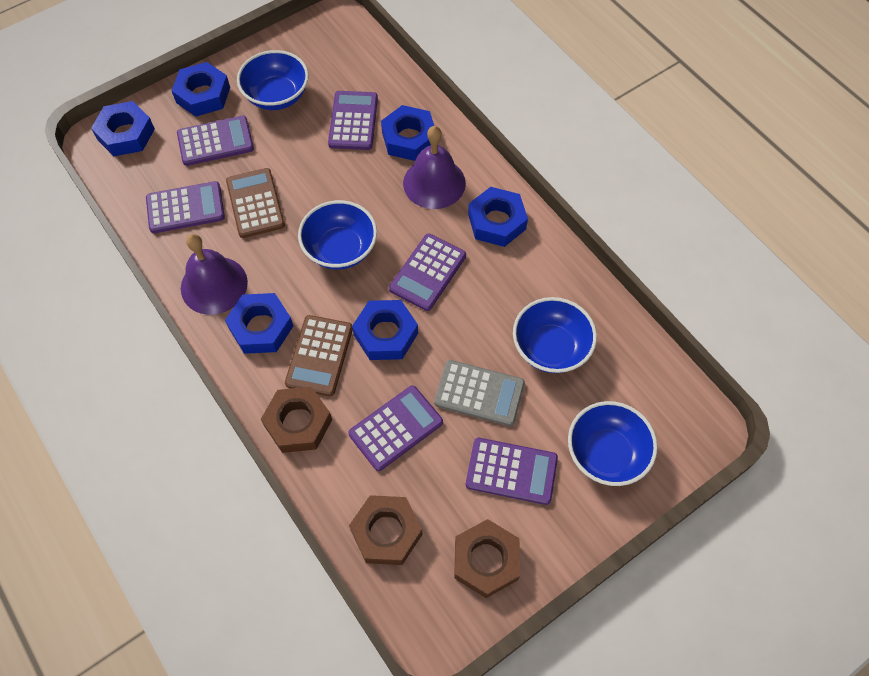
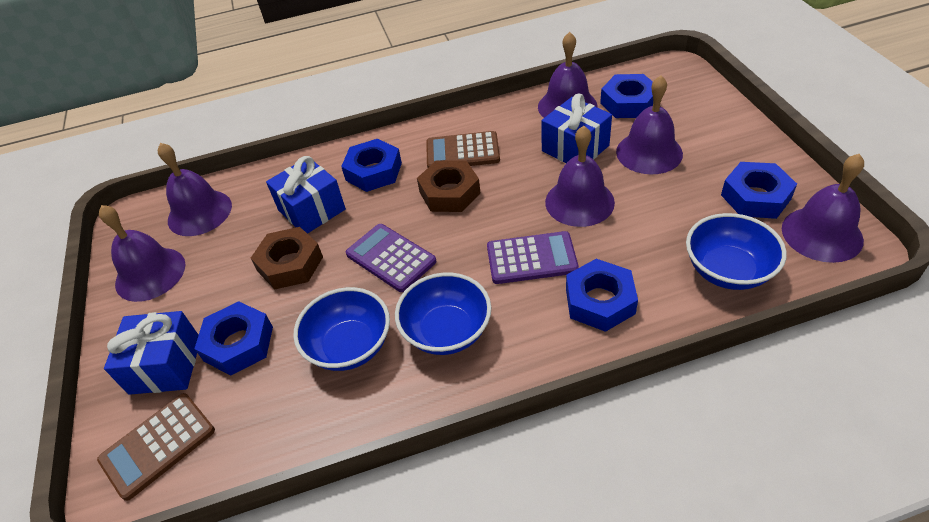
blue bowl: 4 -> 3
blue gift: 0 -> 3
blue nut: 6 -> 5
brown nut: 3 -> 2
grey calculator: 1 -> 0
purple bell: 2 -> 6
purple calculator: 6 -> 2

